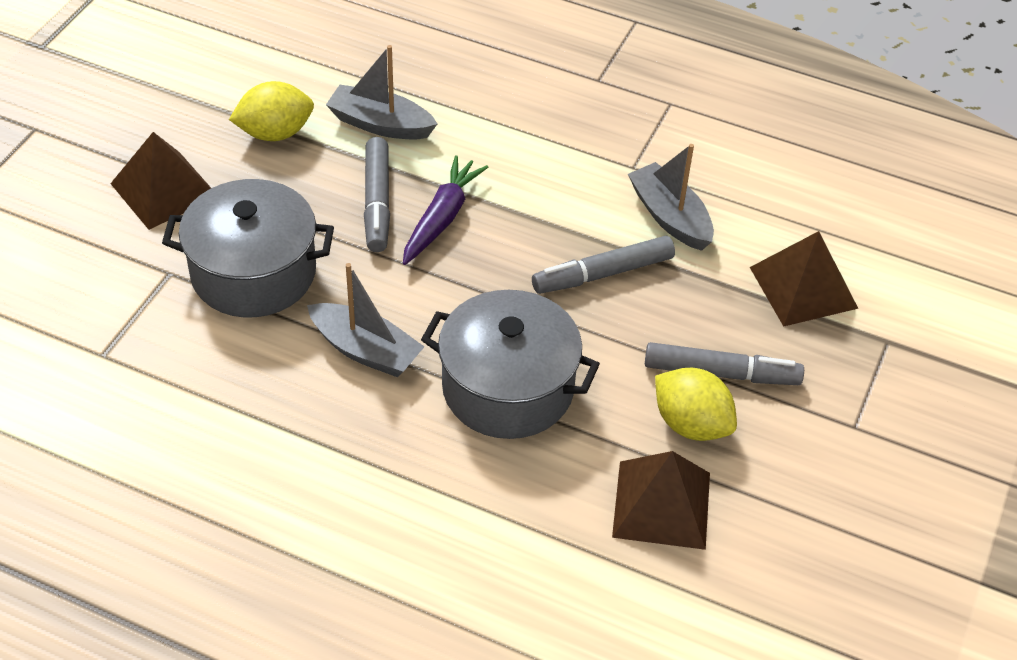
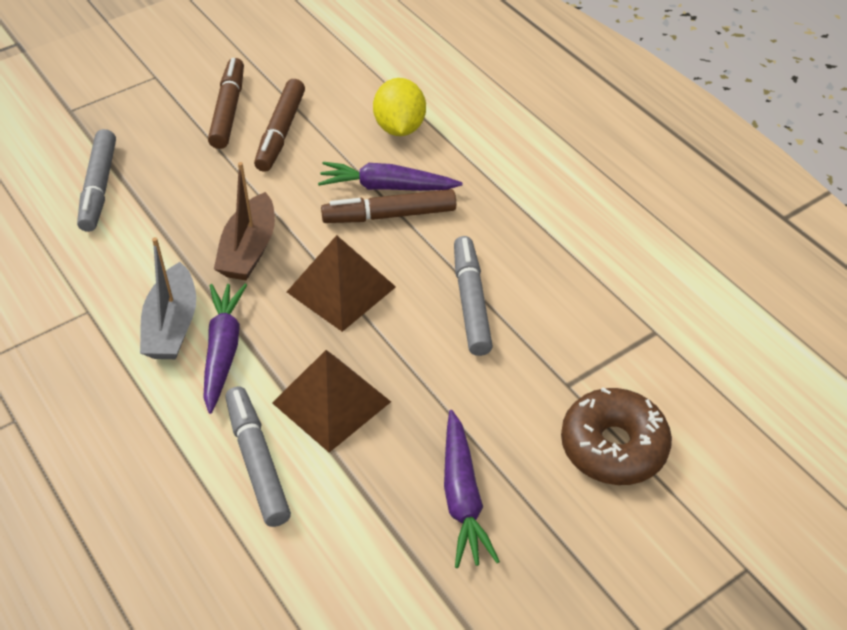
brown boat: 0 -> 1
brown donut: 0 -> 1
brown marker: 0 -> 3
brown pyramid: 3 -> 2
grey boat: 3 -> 1
grey pot: 2 -> 0
purple carrot: 1 -> 3
yellow lemon: 2 -> 1

